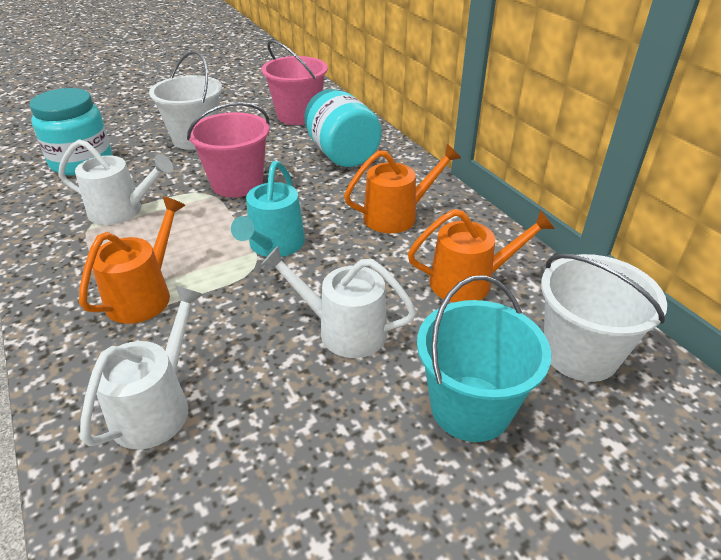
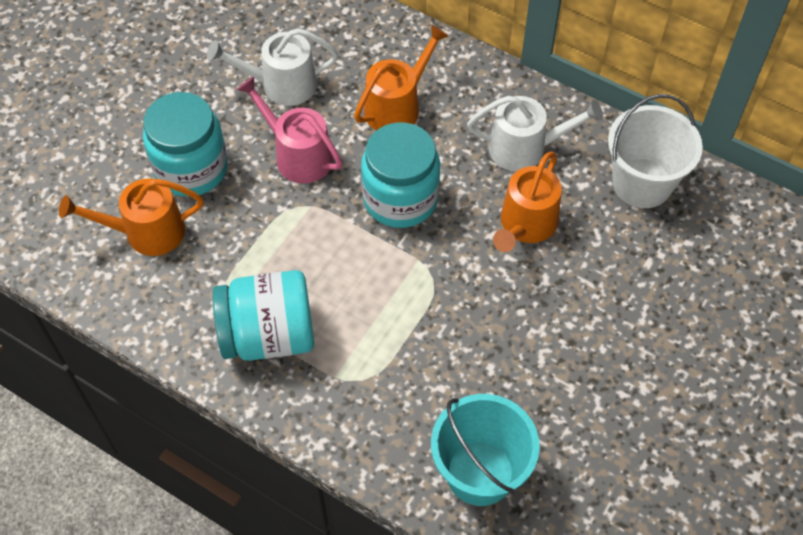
pink bucket: 2 -> 0
pink watering can: 0 -> 1
turquoise jar: 2 -> 3
turquoise watering can: 1 -> 0
white bucket: 2 -> 1
white watering can: 3 -> 2

